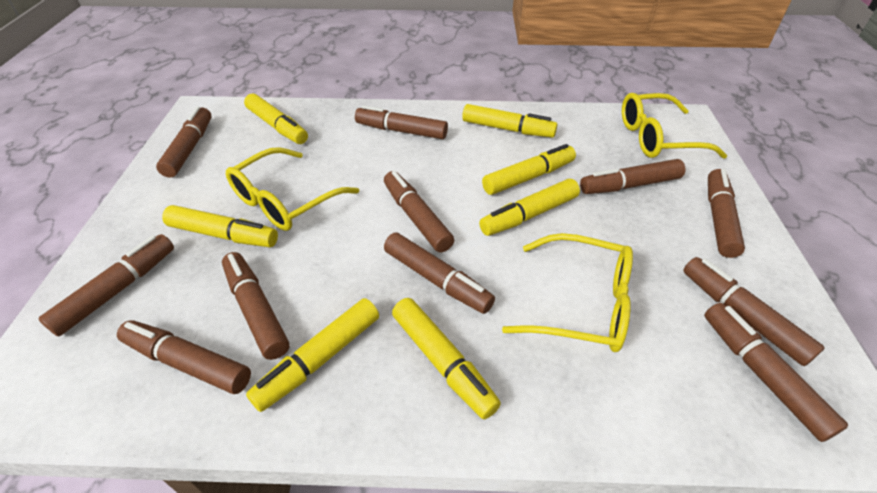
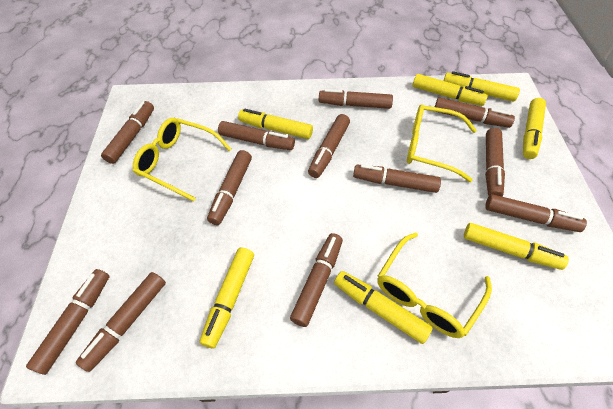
brown marker: 11 -> 12

